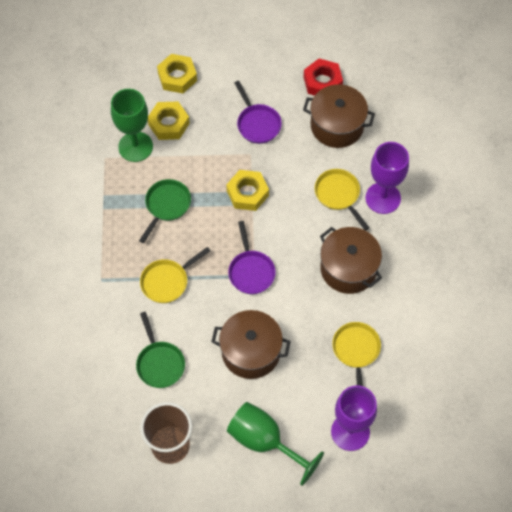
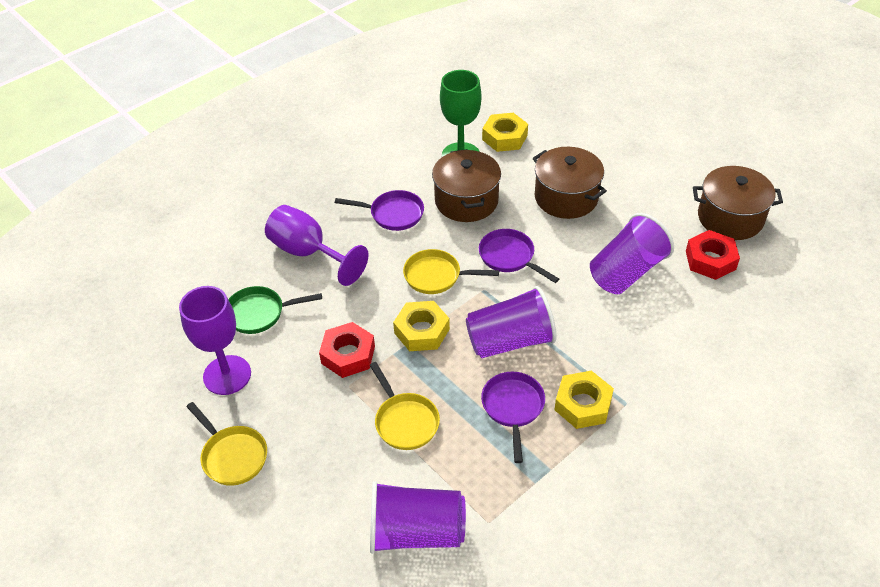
brown cup: 1 -> 0
green goblet: 2 -> 1
green pan: 2 -> 1
purple cup: 0 -> 3
purple pan: 2 -> 3
red nut: 1 -> 2

